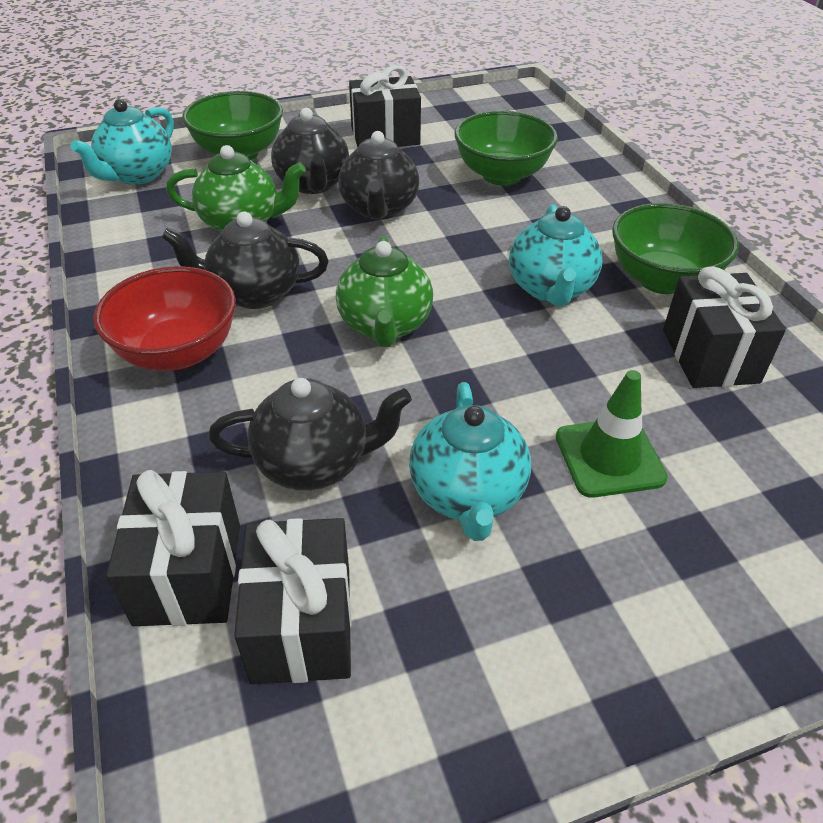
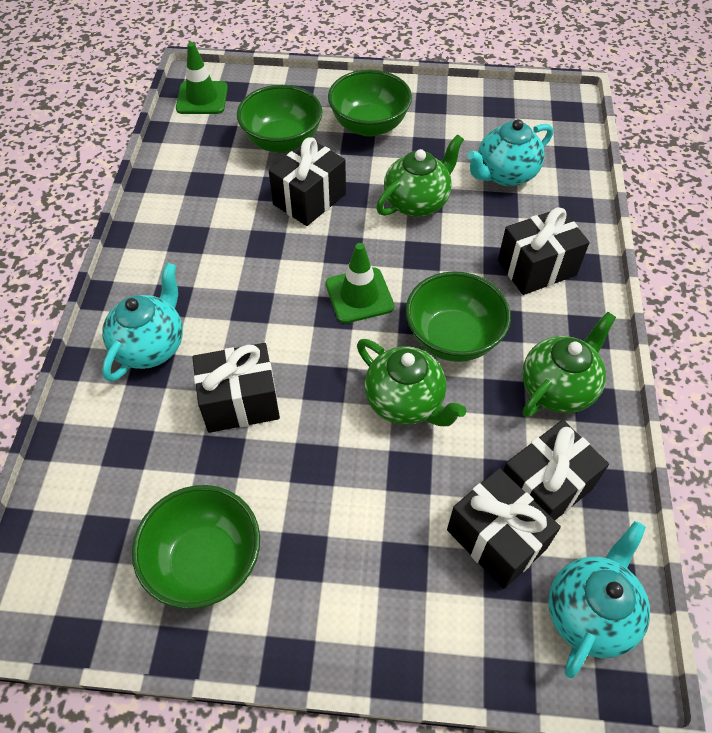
black gift: 4 -> 5
black teapot: 4 -> 0
green bowl: 3 -> 4
green teapot: 2 -> 3
green traffic cone: 1 -> 2
red bowl: 1 -> 0

